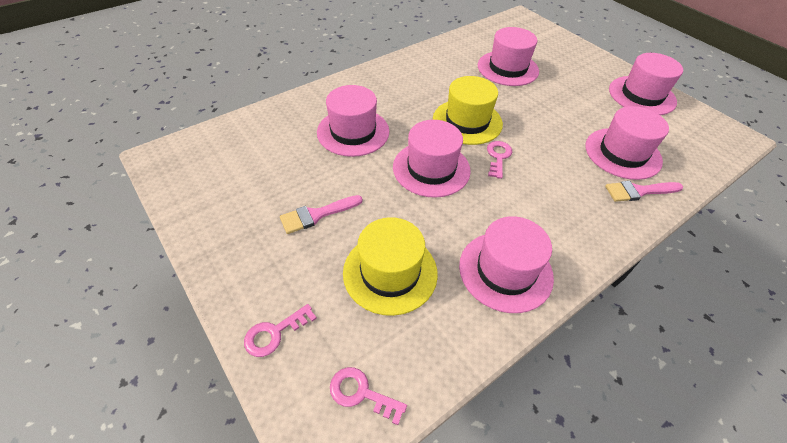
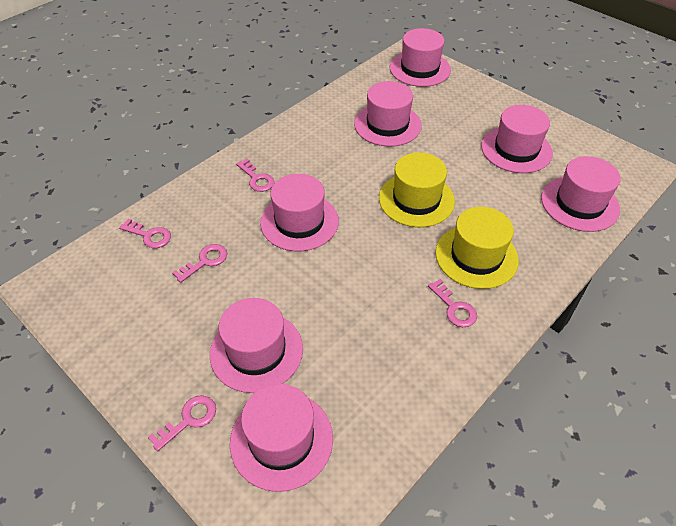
pink brush: 2 -> 0
pink hat: 6 -> 7
pink key: 3 -> 5

